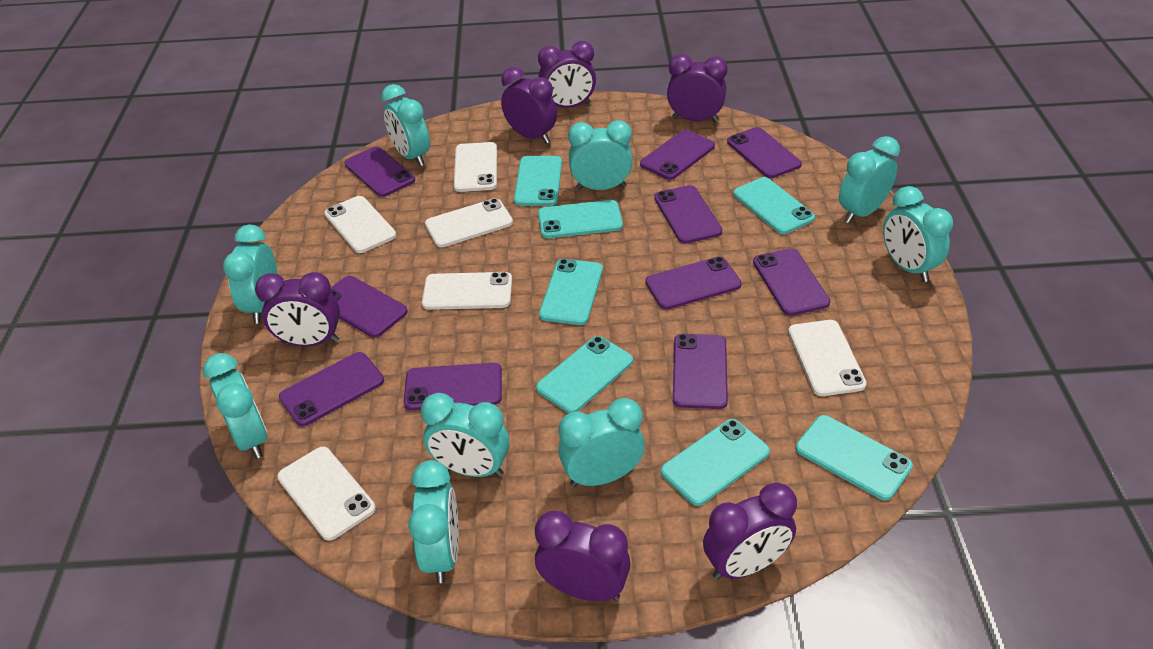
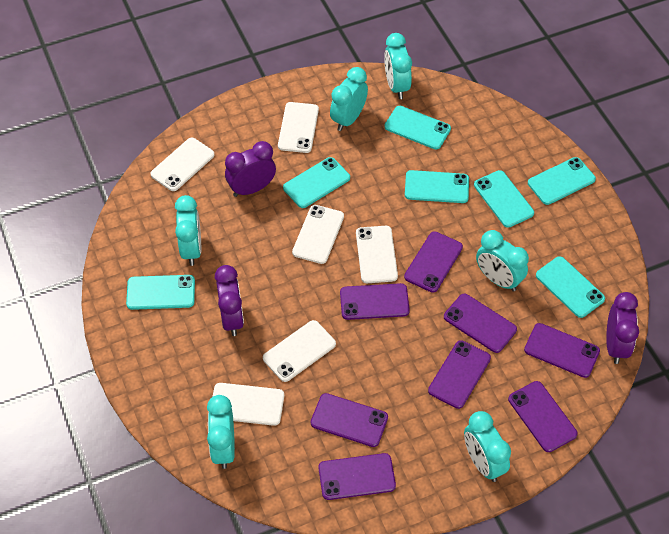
purple clock: 6 -> 3
purple phone: 10 -> 8
turquoise clock: 9 -> 6

